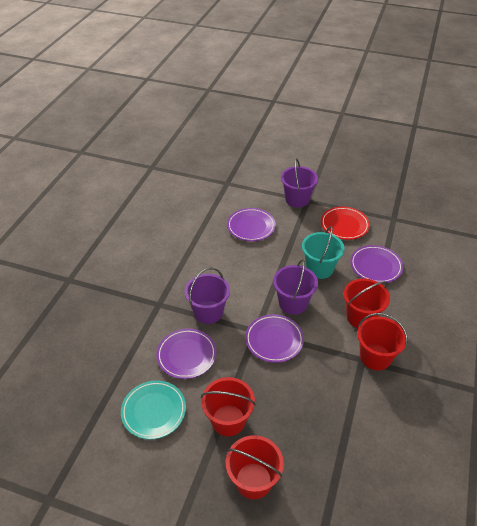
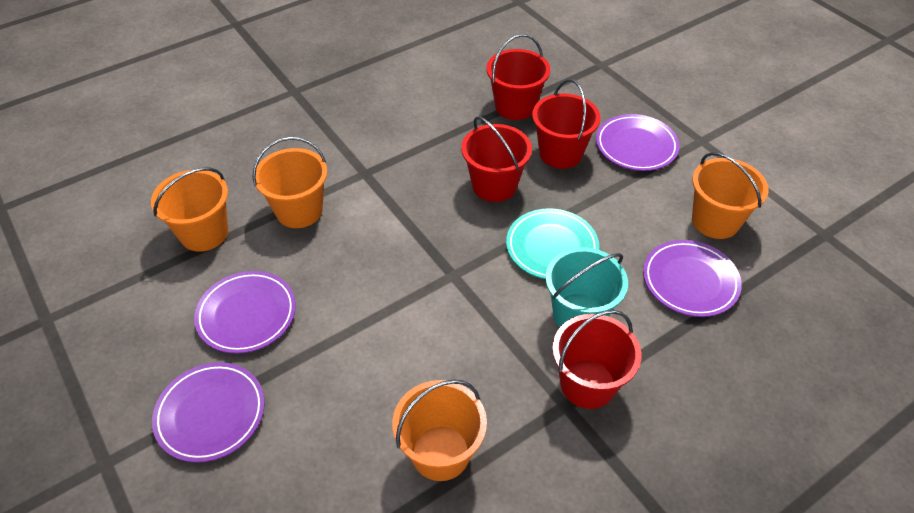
orange bucket: 0 -> 4
purple bucket: 3 -> 0
red plate: 1 -> 0

